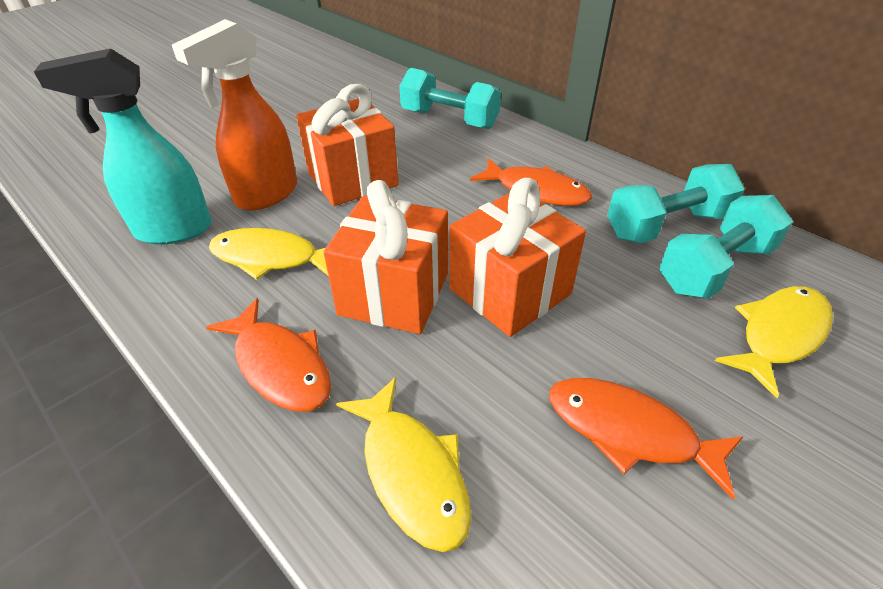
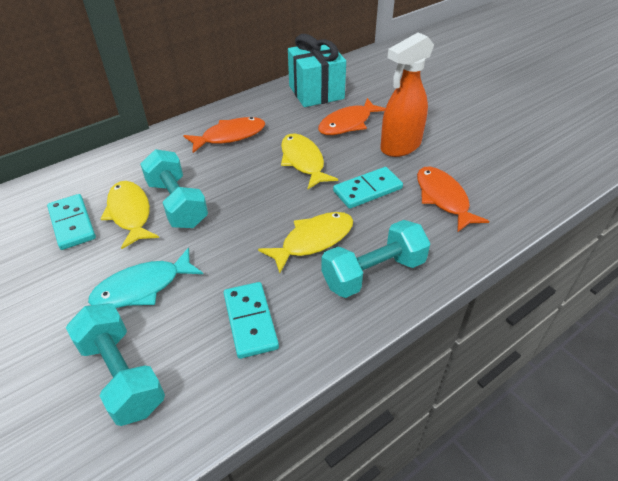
orange gift: 3 -> 0
turquoise domino: 0 -> 3
turquoise fish: 0 -> 1
turquoise gift: 0 -> 1
turquoise spray bottle: 1 -> 0

